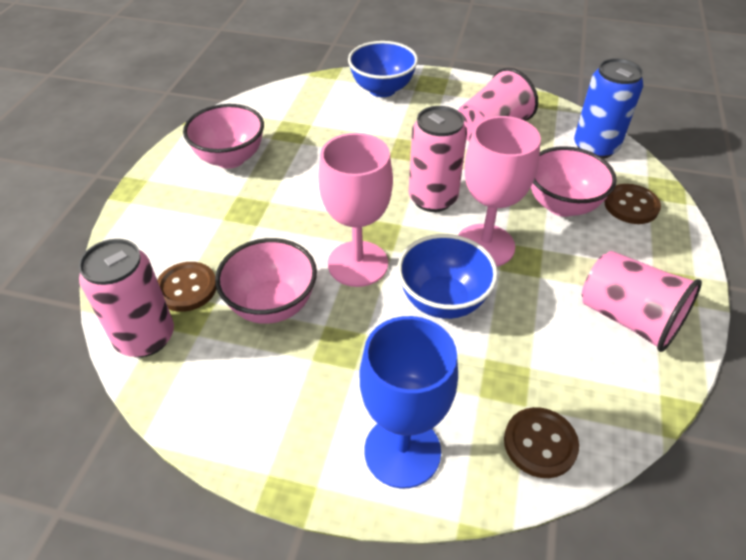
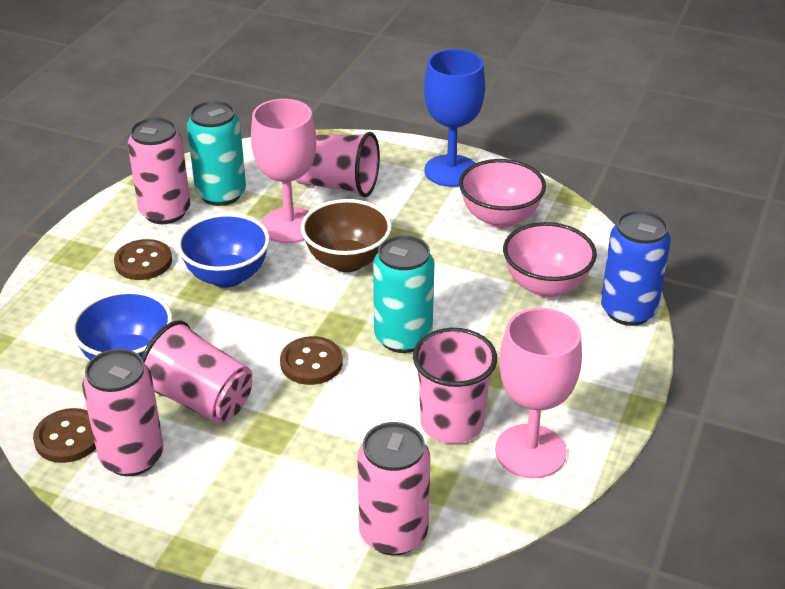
brown bowl: 0 -> 1
pink bowl: 3 -> 2
pink can: 2 -> 3
pink cup: 2 -> 3
turquoise can: 0 -> 2

